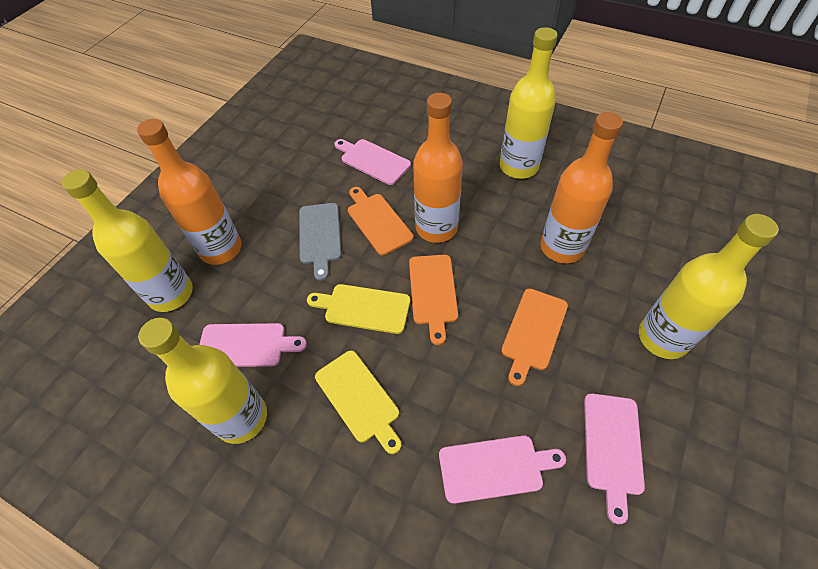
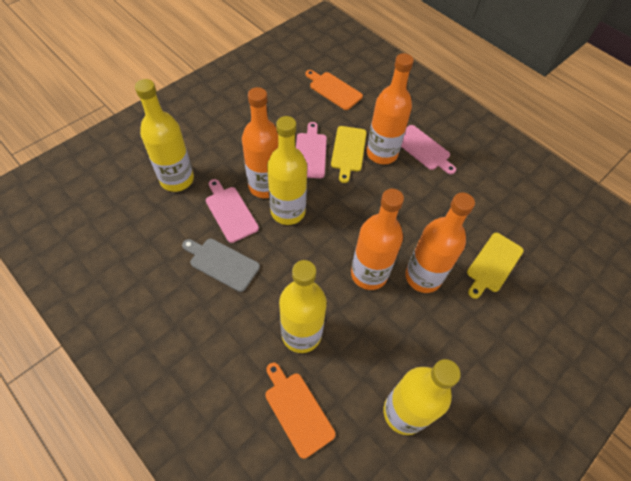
orange bottle: 3 -> 4
orange cutting board: 3 -> 2
pink cutting board: 4 -> 3

